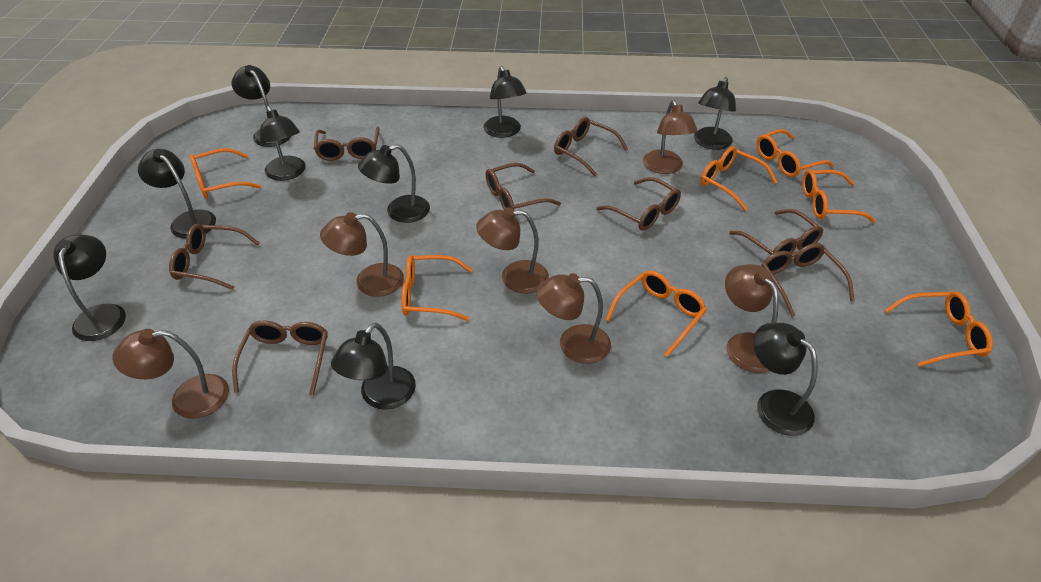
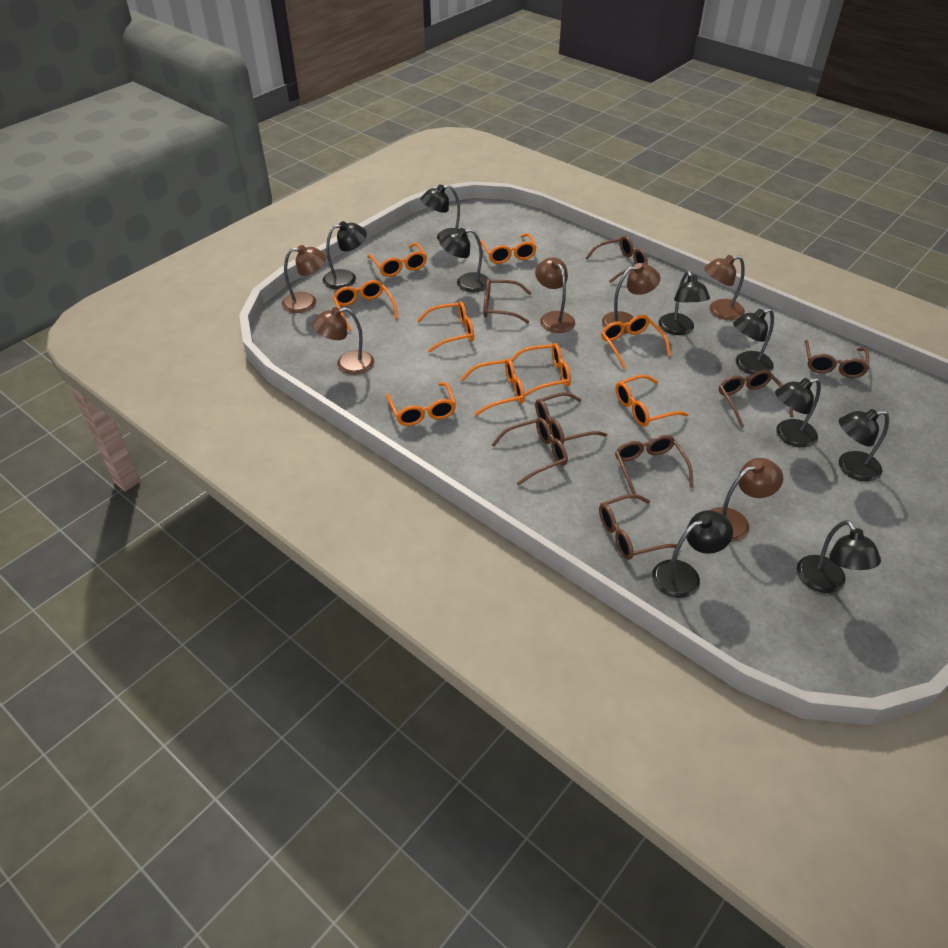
orange glasses: 7 -> 9

